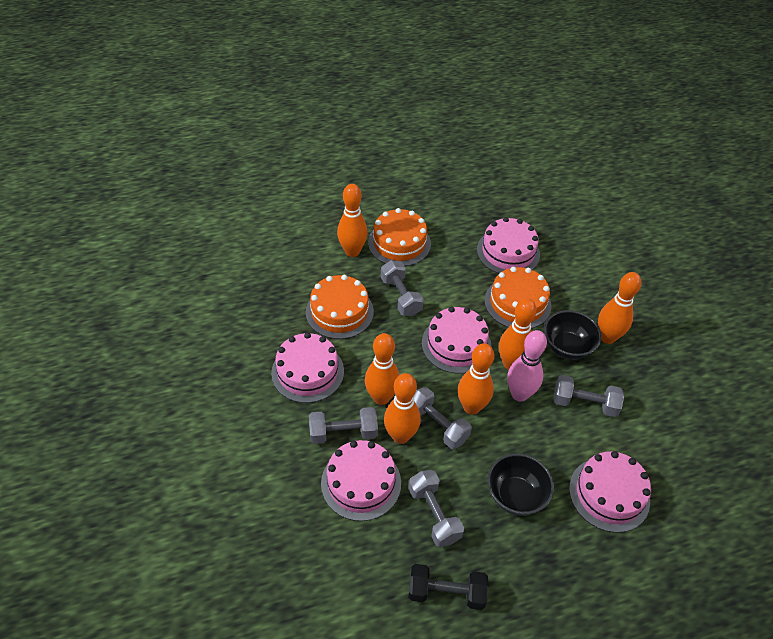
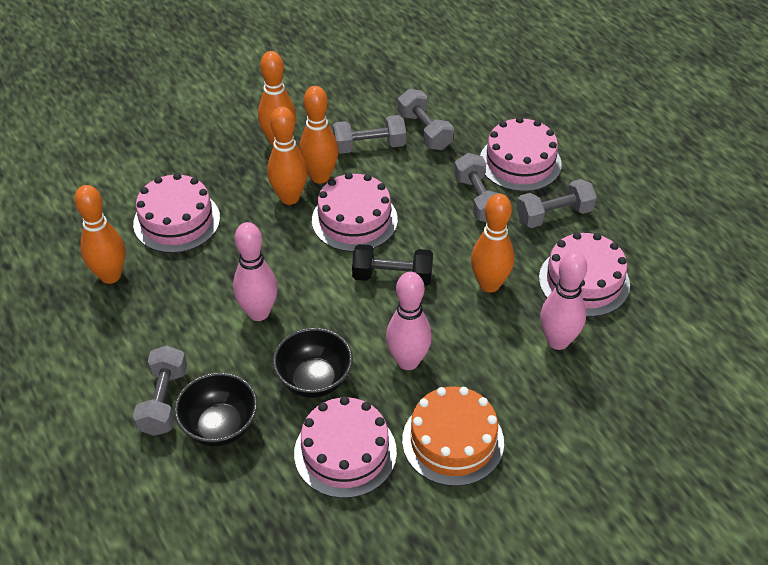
orange bowling pin: 6 -> 5
orange cake: 3 -> 1
pink bowling pin: 1 -> 3

